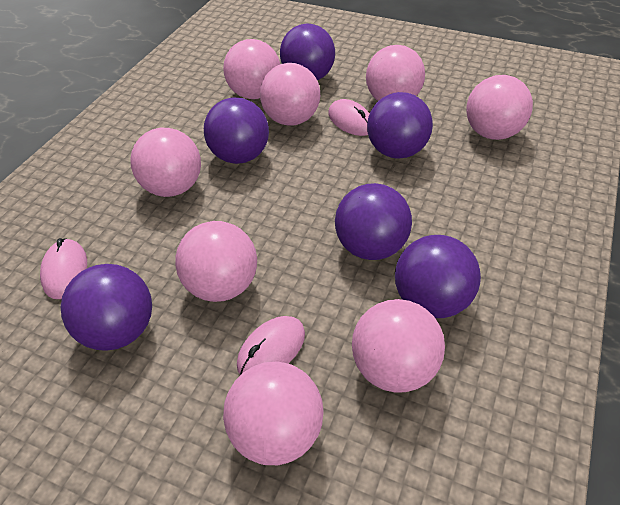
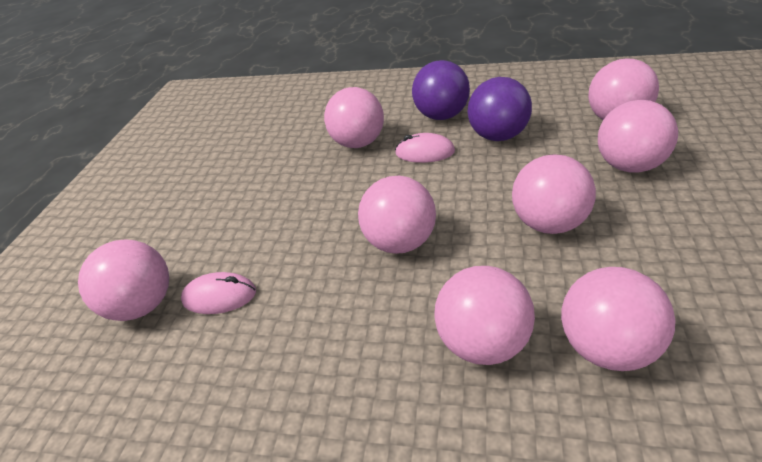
pink mouse: 3 -> 2
purple ball: 6 -> 2

